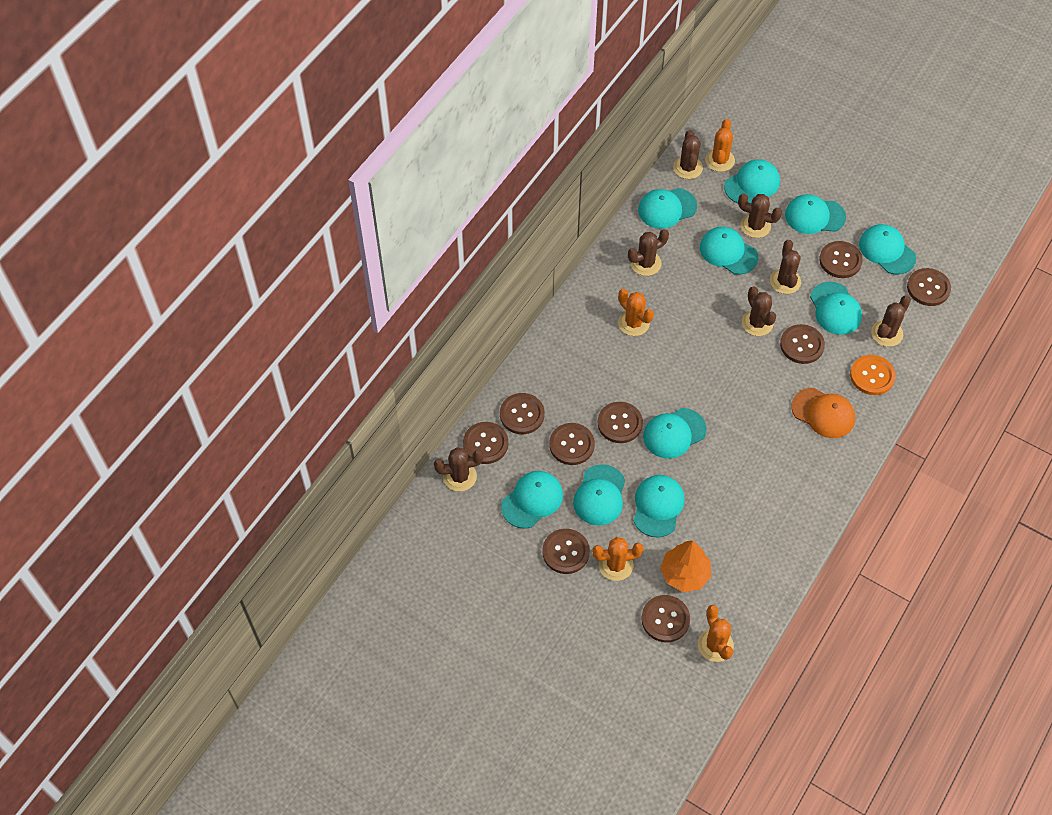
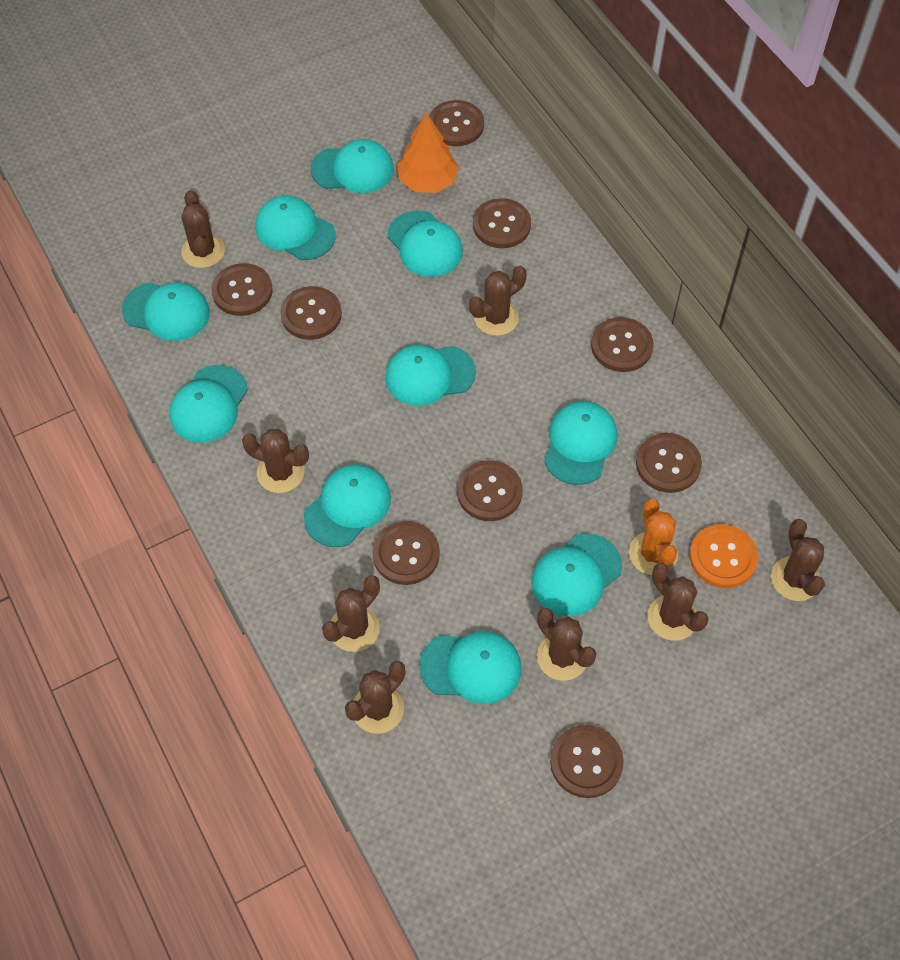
brown cactus: 7 -> 8
orange cactus: 4 -> 1
orange cap: 1 -> 0

